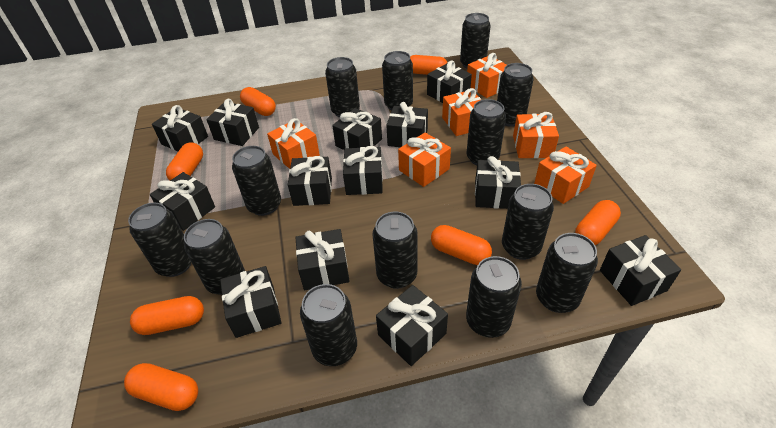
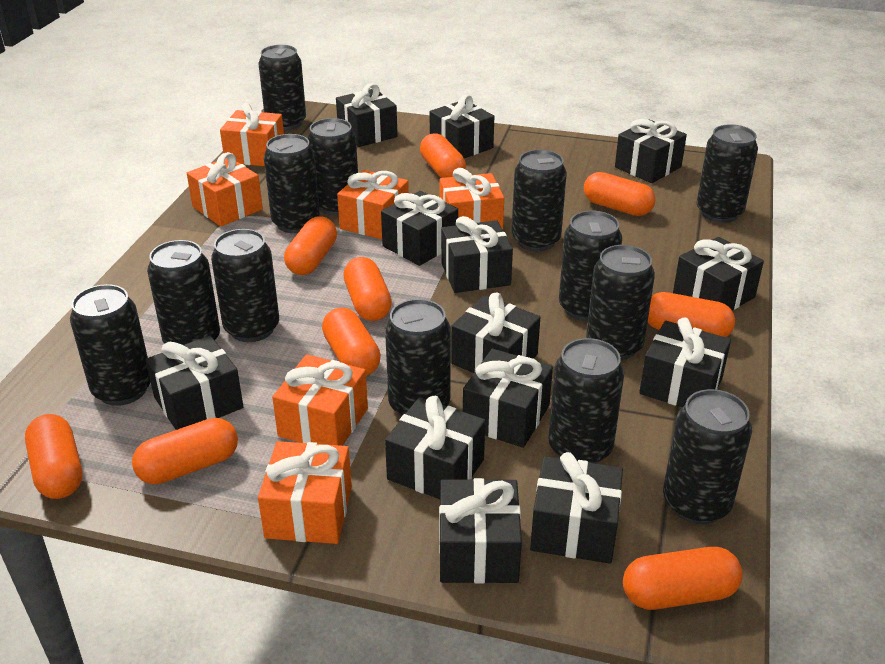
orange capsule: 7 -> 9

